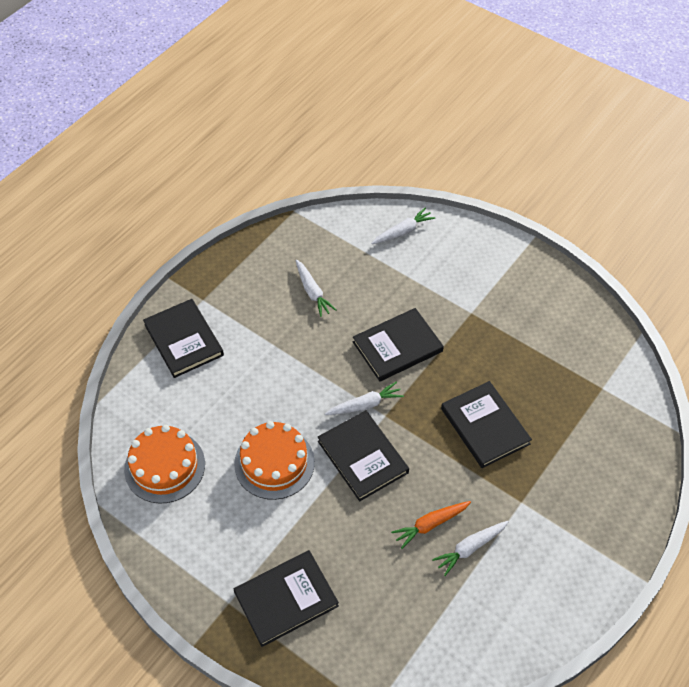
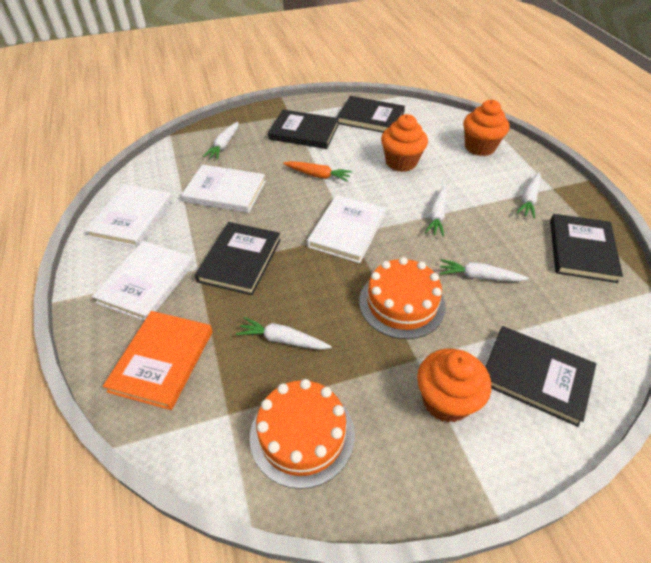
orange book: 0 -> 1
orange cupcake: 0 -> 3
white book: 0 -> 4
white carrot: 4 -> 5

